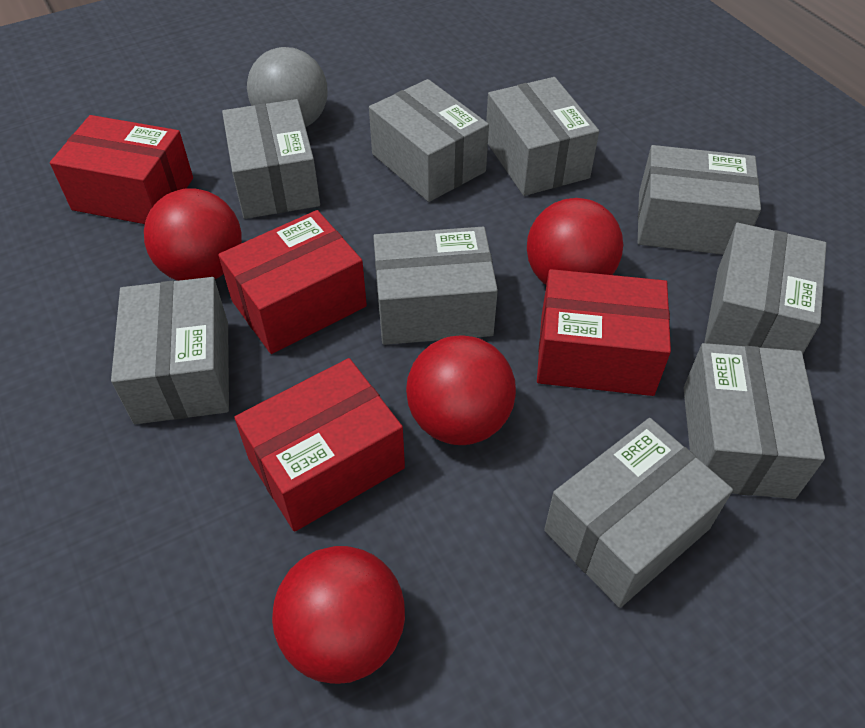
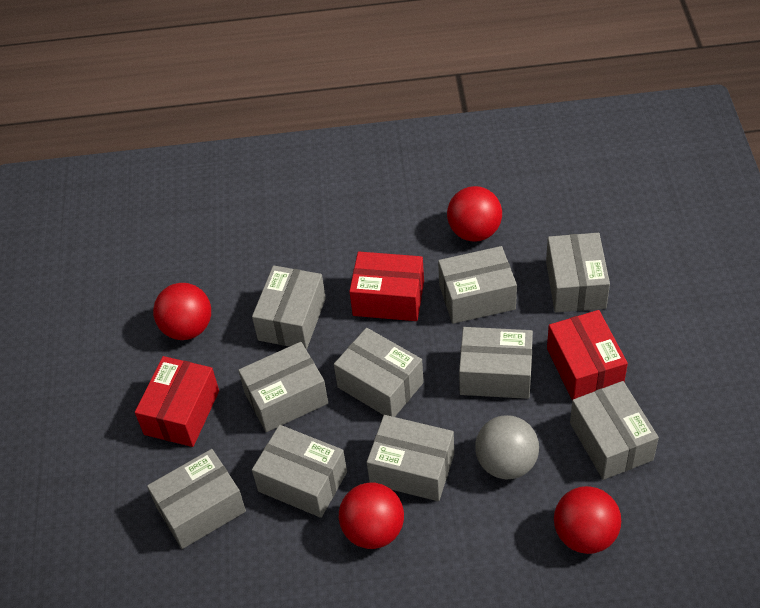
grey box: 9 -> 10
red box: 4 -> 3

